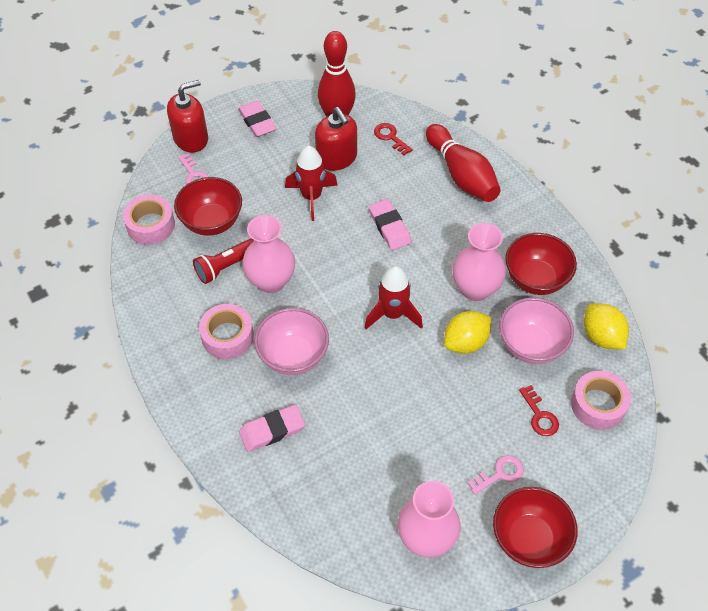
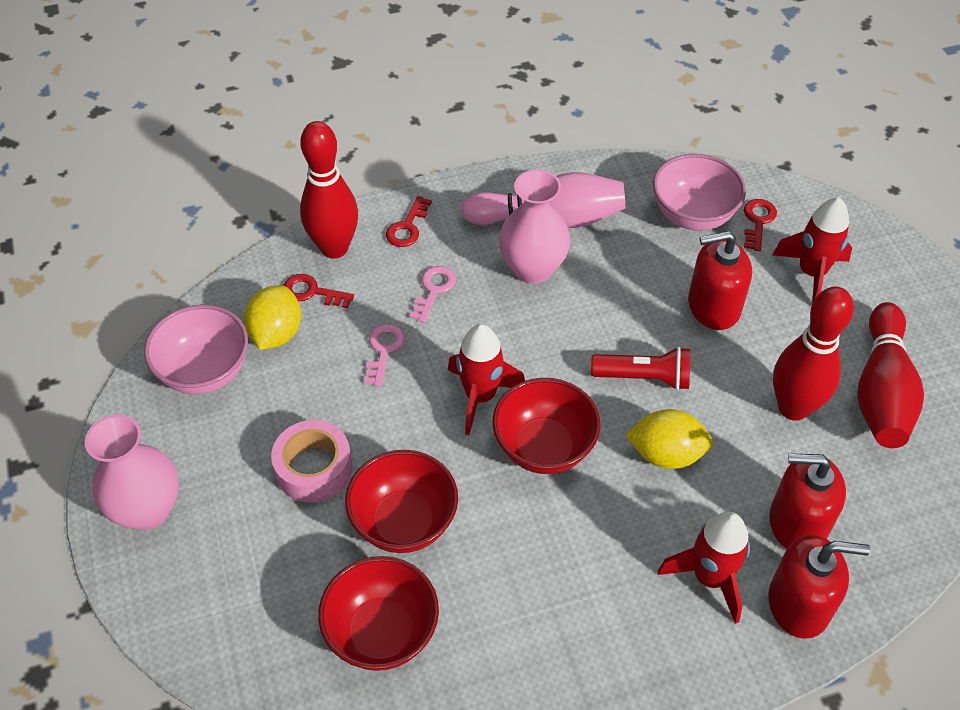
pink bowling pin: 0 -> 1
pink eraser: 3 -> 0
pink tape: 3 -> 1
pink vase: 3 -> 2
red bowling pin: 2 -> 3
red key: 2 -> 3
red rocket: 2 -> 3
red soap dispenser: 2 -> 3

